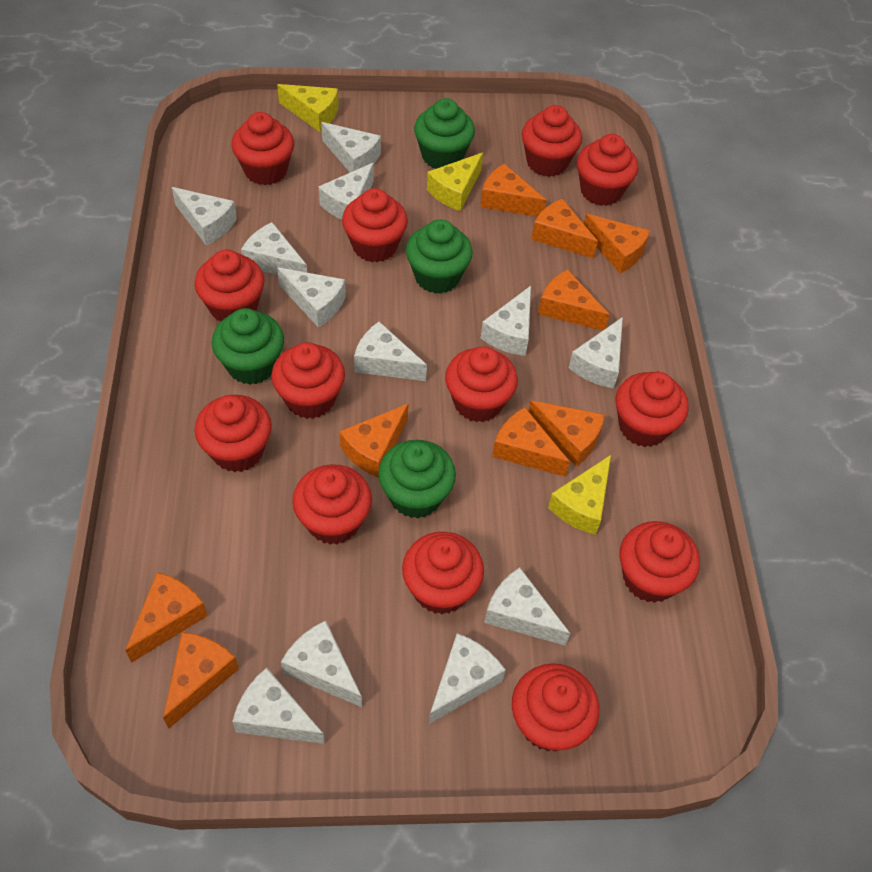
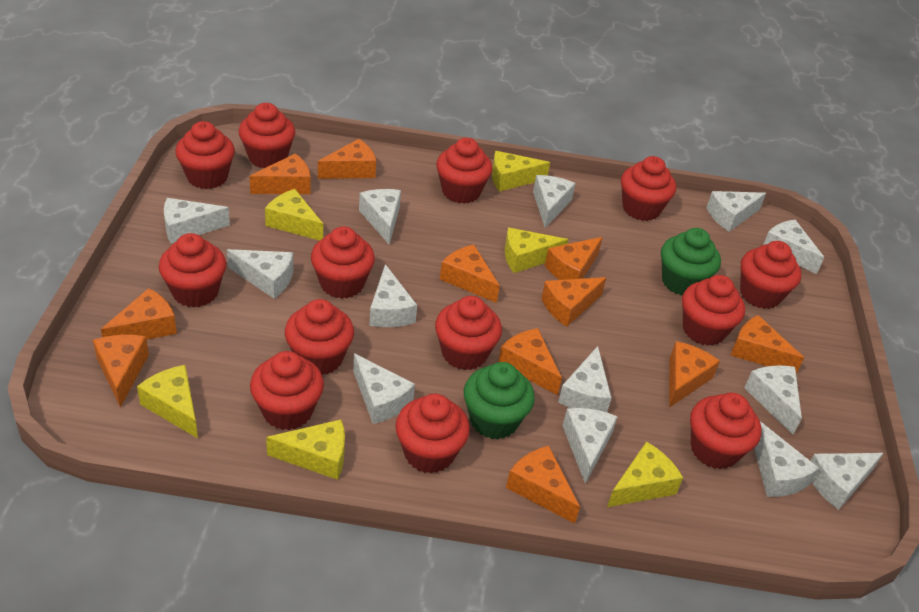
green cupcake: 4 -> 2
orange cheese: 9 -> 11
white cheese: 12 -> 13
yellow cheese: 3 -> 6

